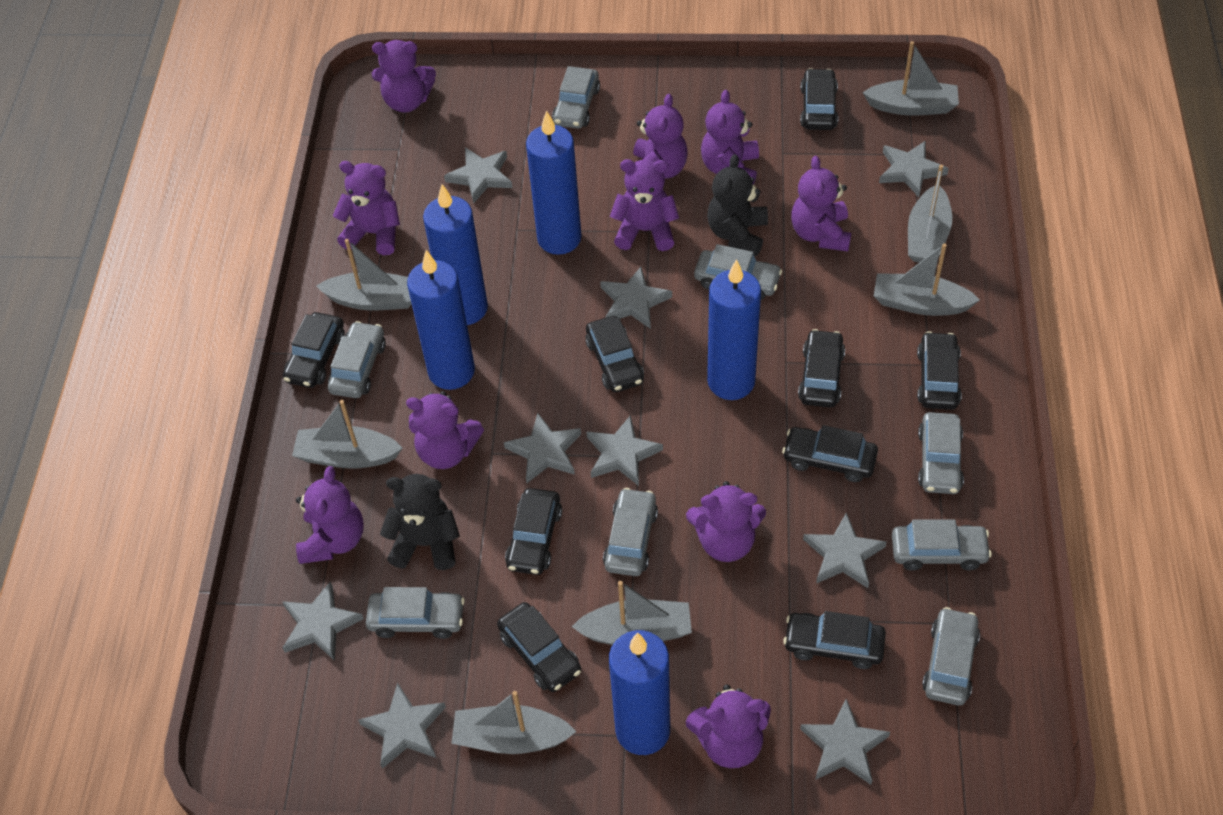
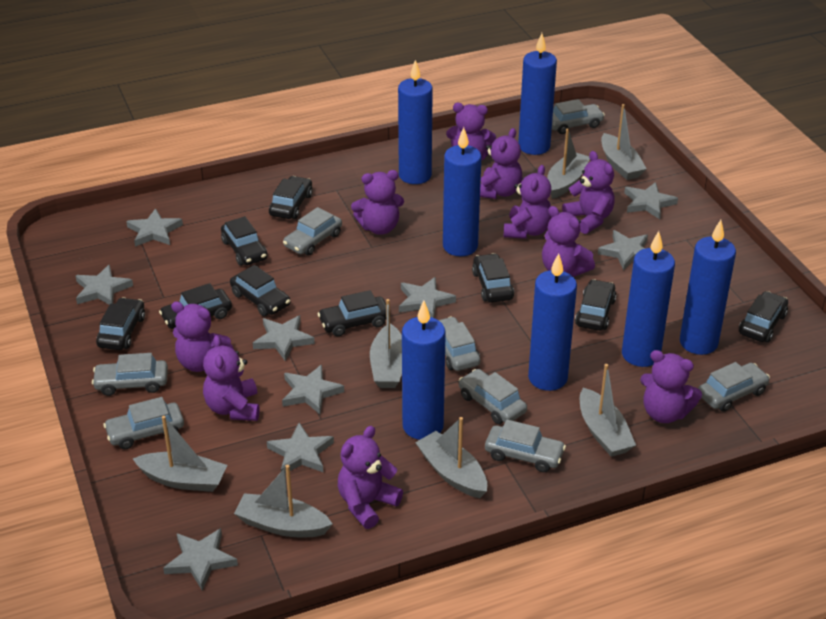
black teddy bear: 2 -> 0
blue candle: 5 -> 7

